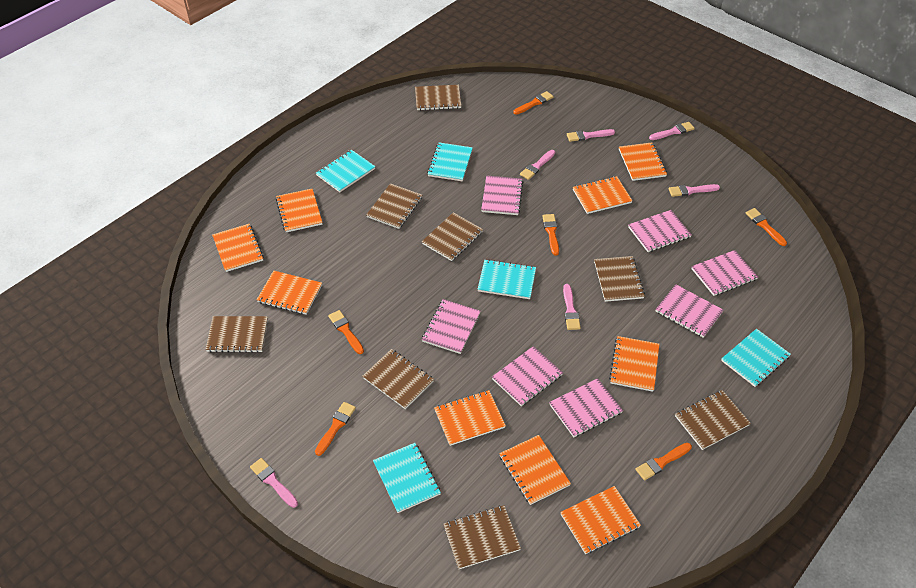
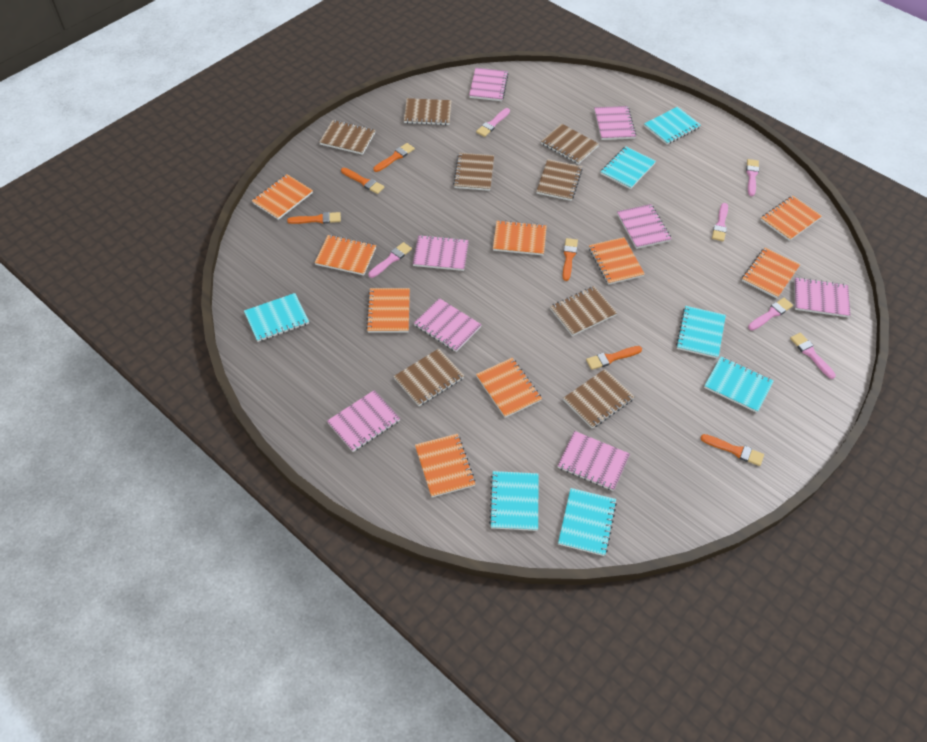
pink notebook: 7 -> 8
turquoise notebook: 5 -> 7

